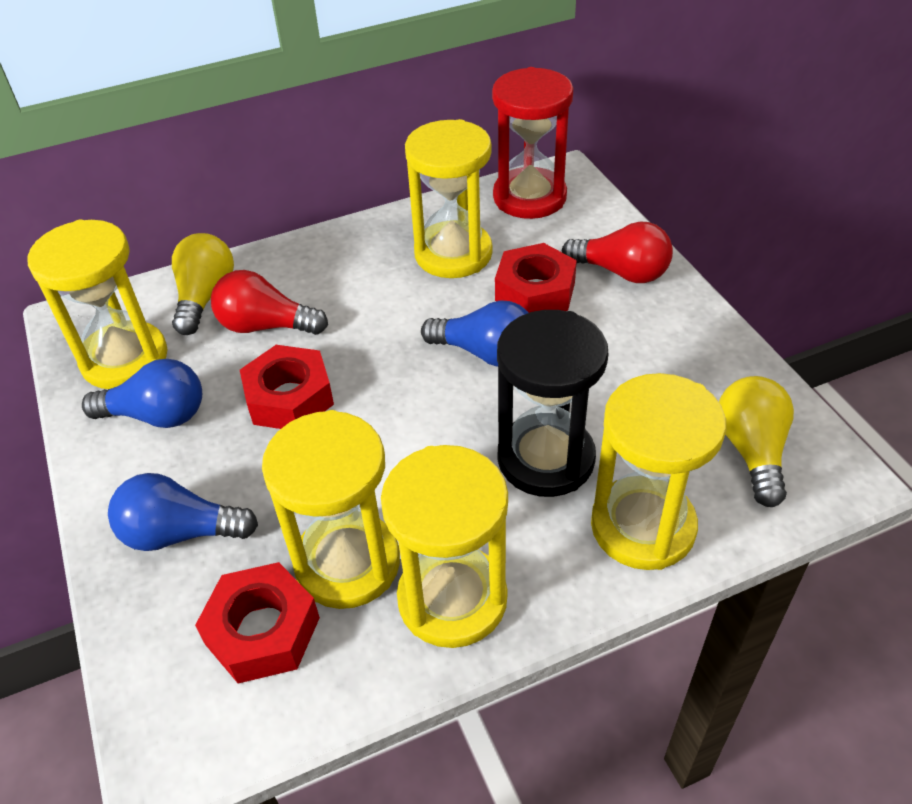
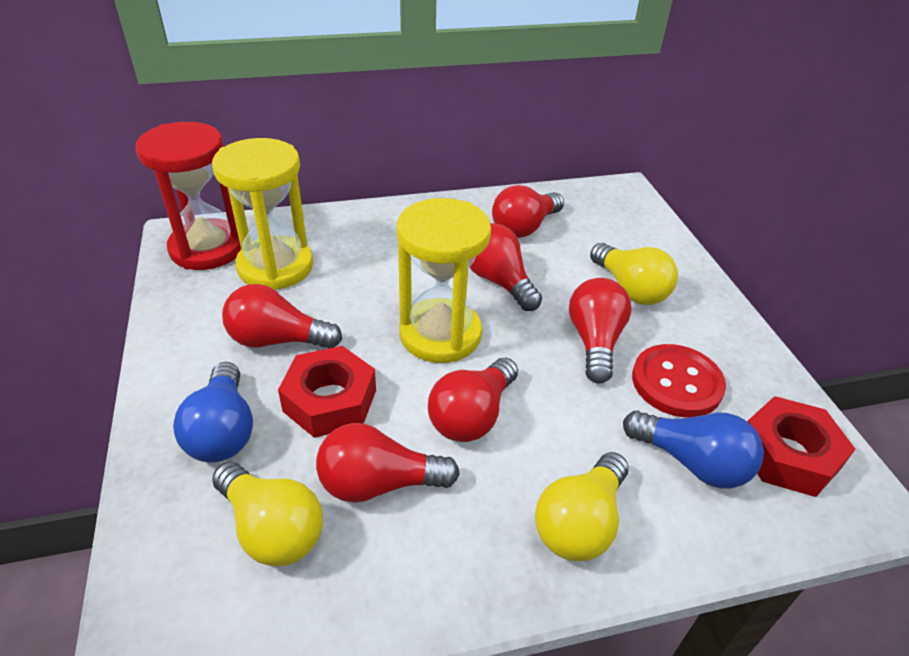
black hourglass: 1 -> 0
blue light bulb: 3 -> 2
red button: 0 -> 1
red light bulb: 2 -> 6
red nut: 3 -> 2
yellow hourglass: 5 -> 2
yellow light bulb: 2 -> 3

